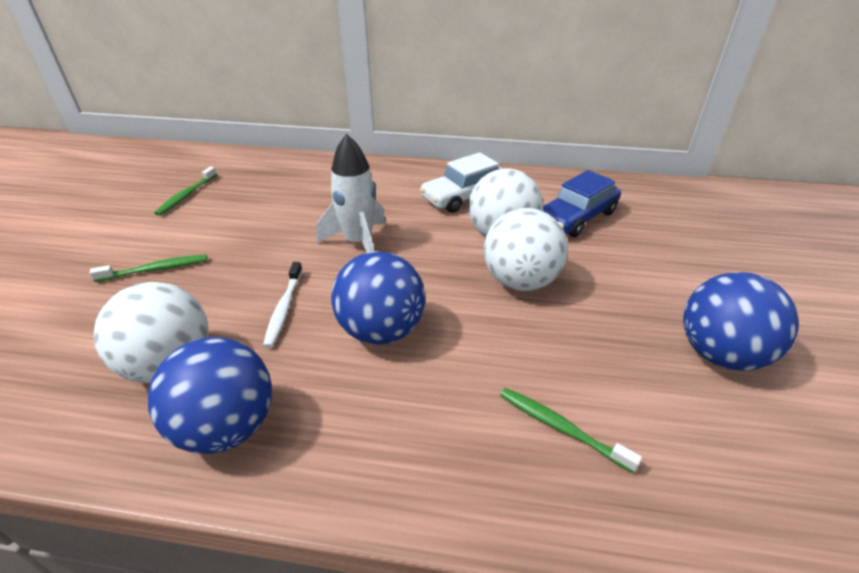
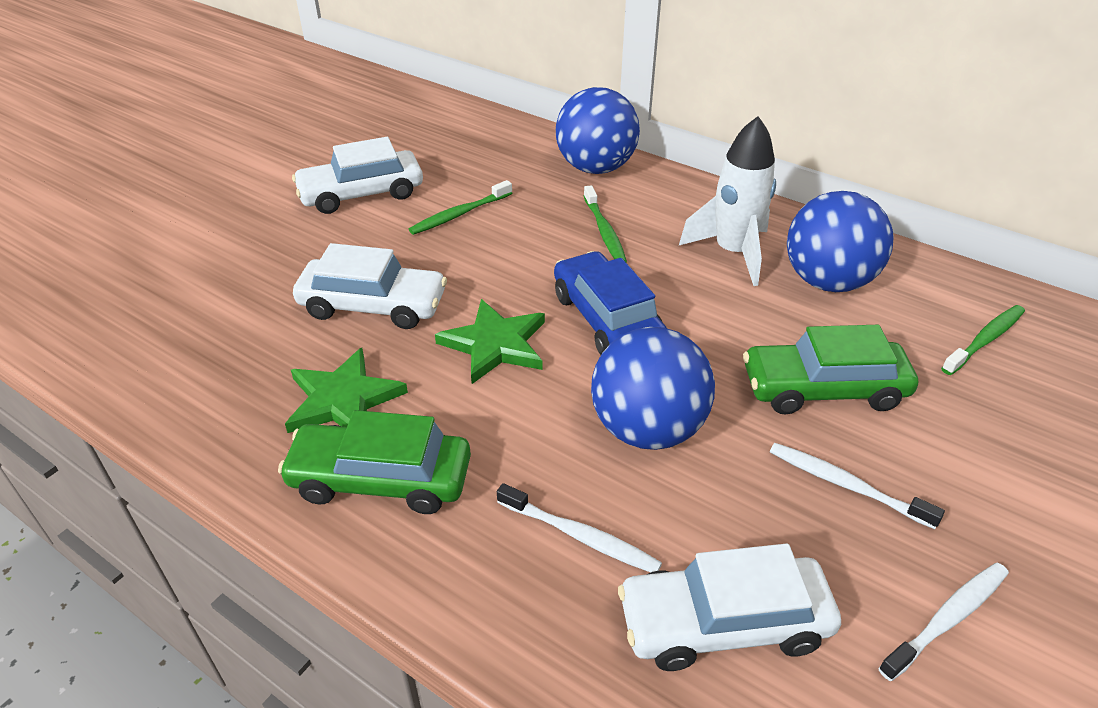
green car: 0 -> 2
green star: 0 -> 2
white ball: 3 -> 0
white car: 1 -> 3
white toothbrush: 1 -> 3

